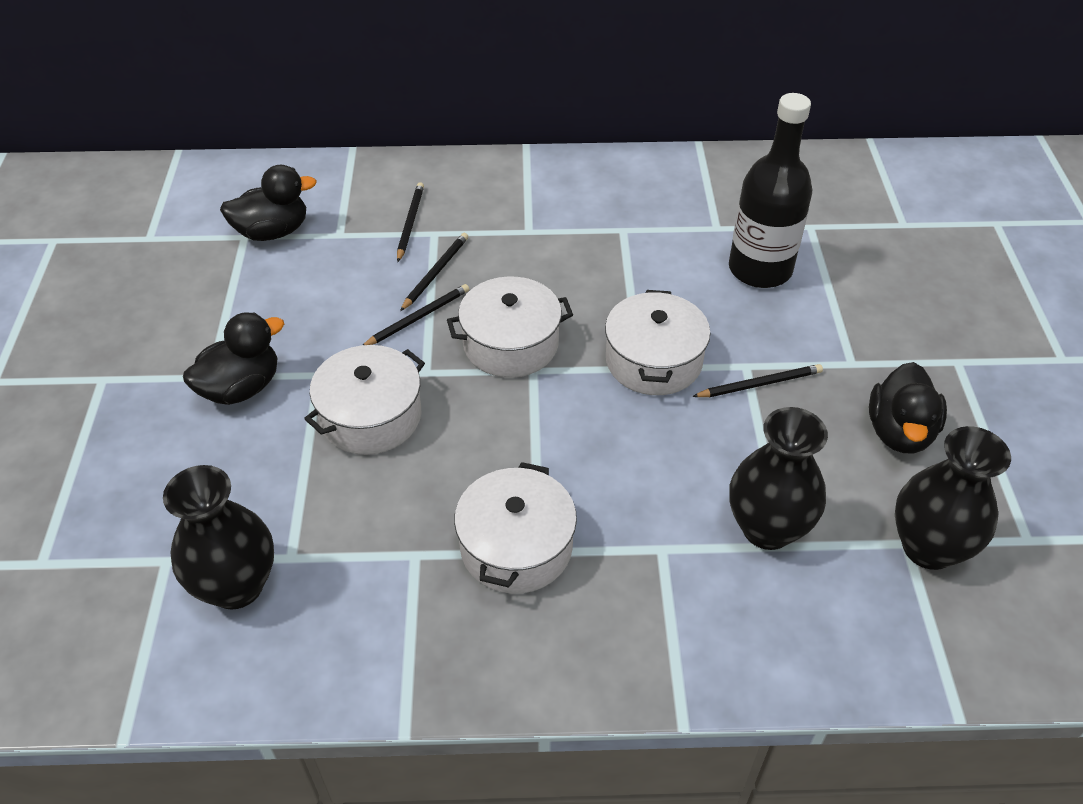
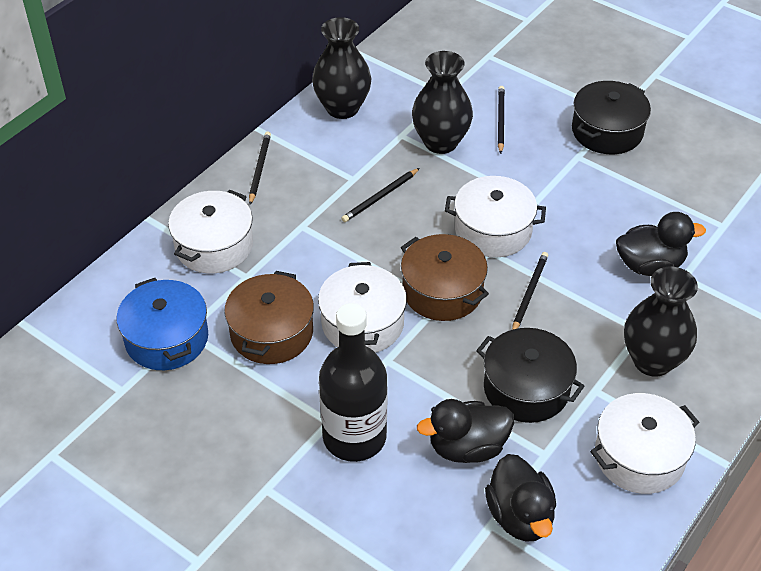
black pot: 0 -> 2
blue pot: 0 -> 1
brown pot: 0 -> 2

